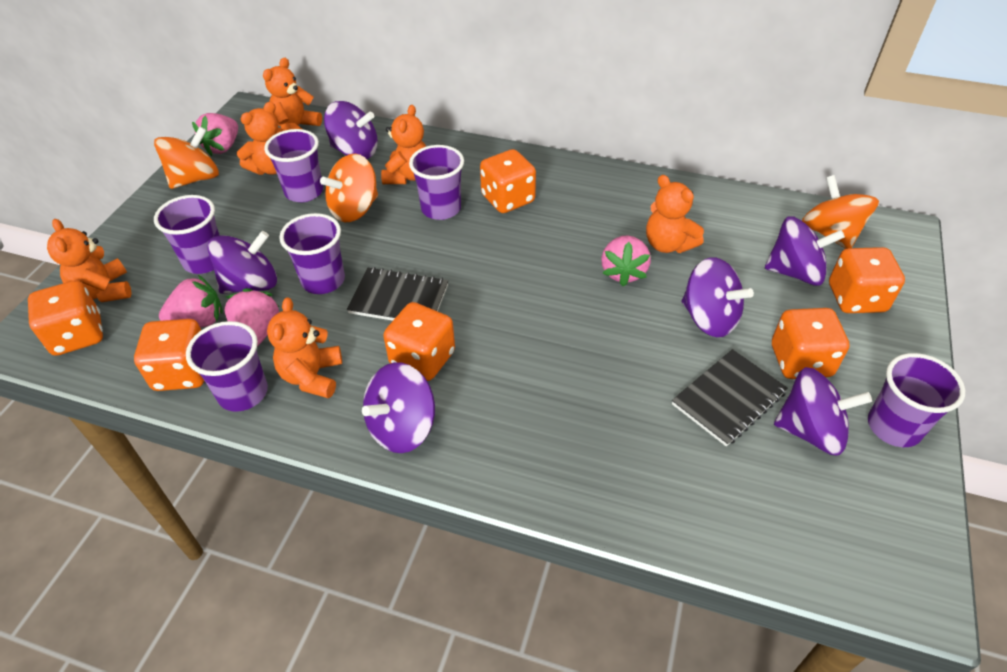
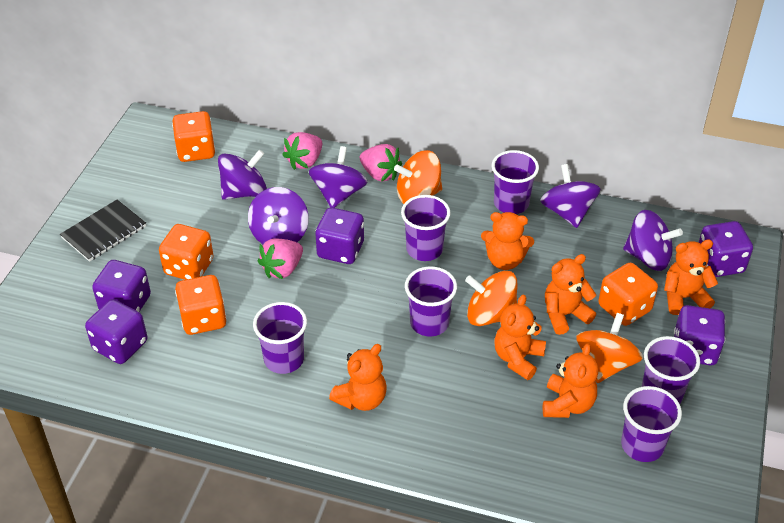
black notebook: 2 -> 1
orange dice: 6 -> 4
pink strawberry: 4 -> 3
purple dice: 0 -> 5
purple spinning top: 6 -> 5

